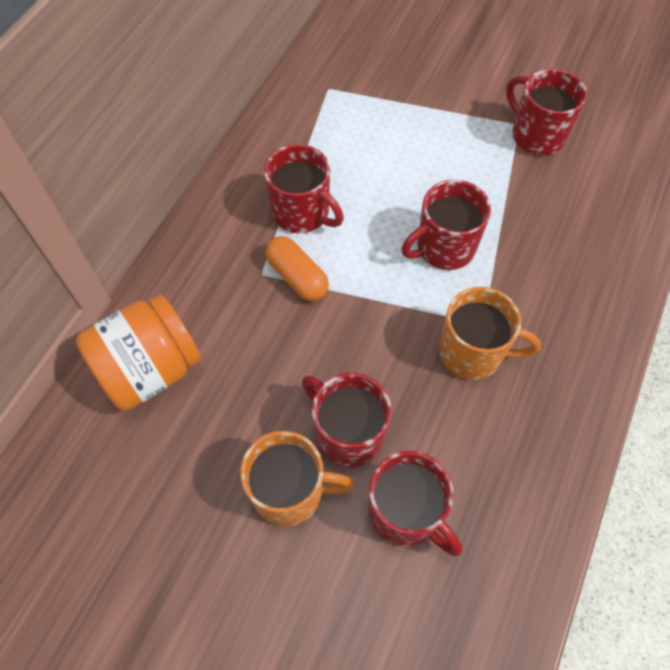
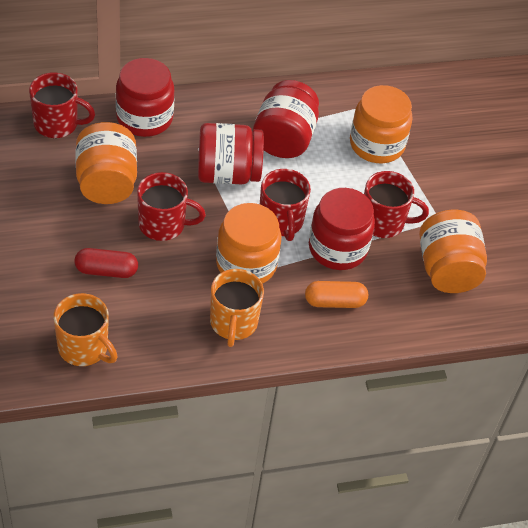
orange jar: 1 -> 4
red capsule: 0 -> 1
red jar: 0 -> 4
red mug: 5 -> 4

